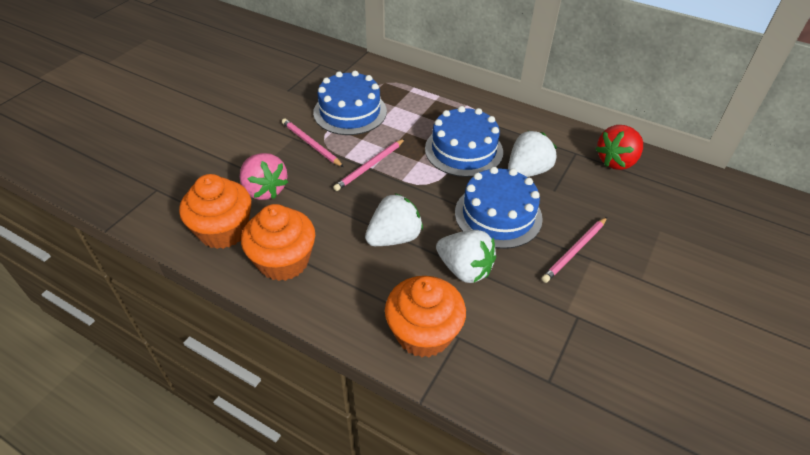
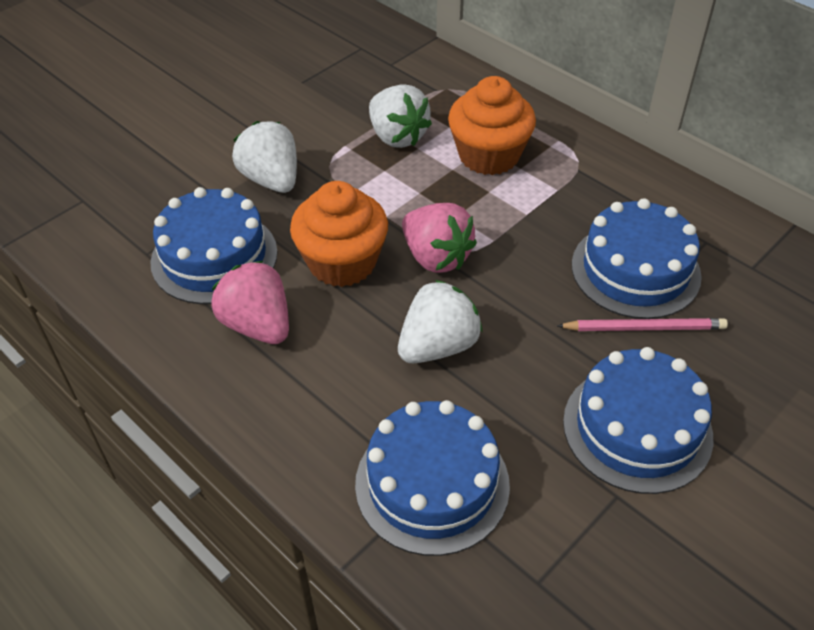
blue cake: 3 -> 4
orange cupcake: 3 -> 2
pink pencil: 3 -> 1
pink strawberry: 1 -> 2
red strawberry: 1 -> 0

